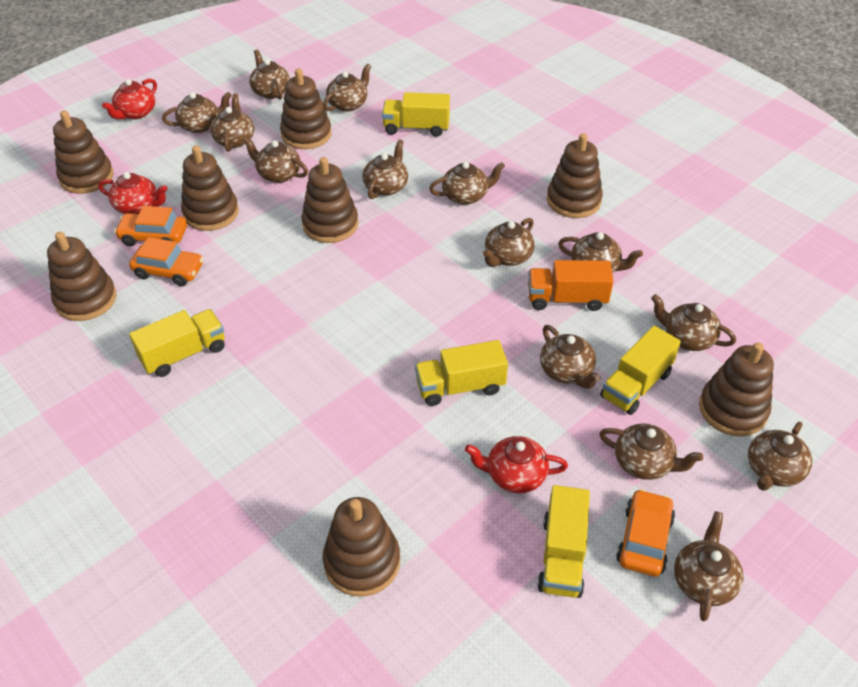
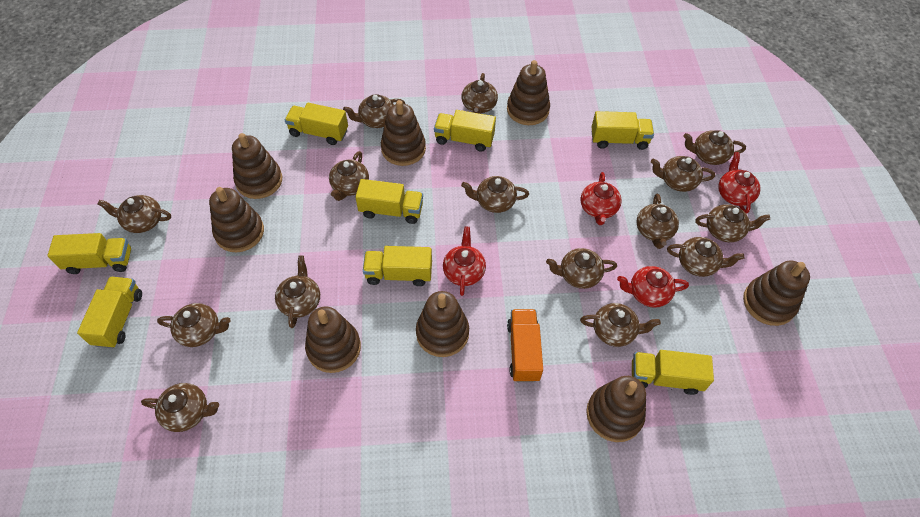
brown teapot: 14 -> 15
orange car: 3 -> 0
red teapot: 3 -> 4
yellow truck: 5 -> 8

